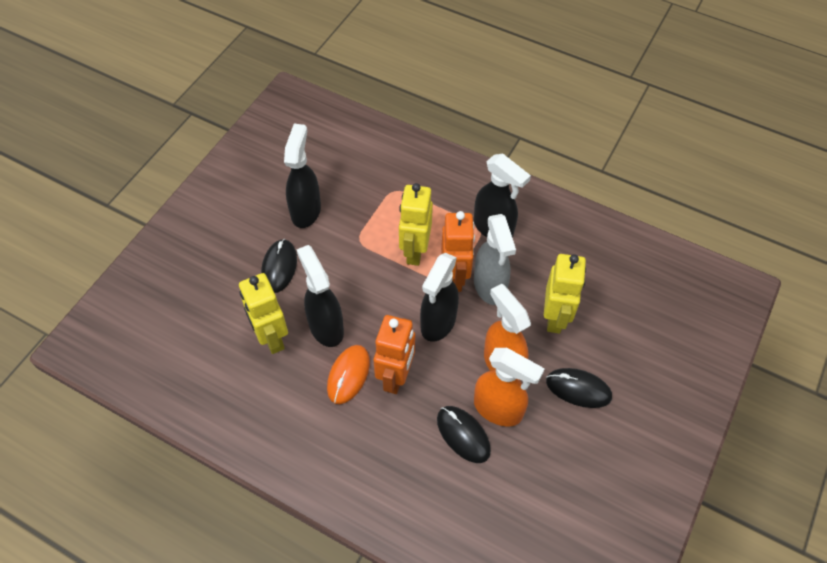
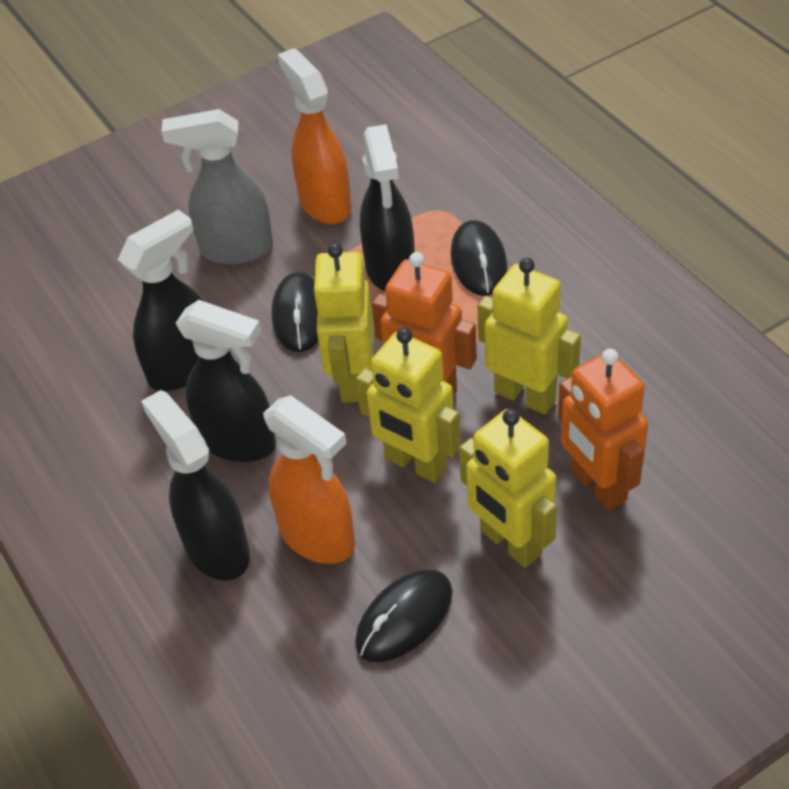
orange mouse: 1 -> 0
yellow robot: 3 -> 4

